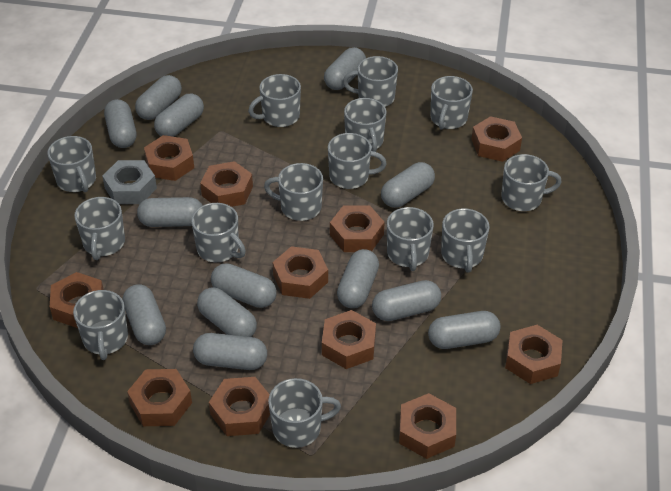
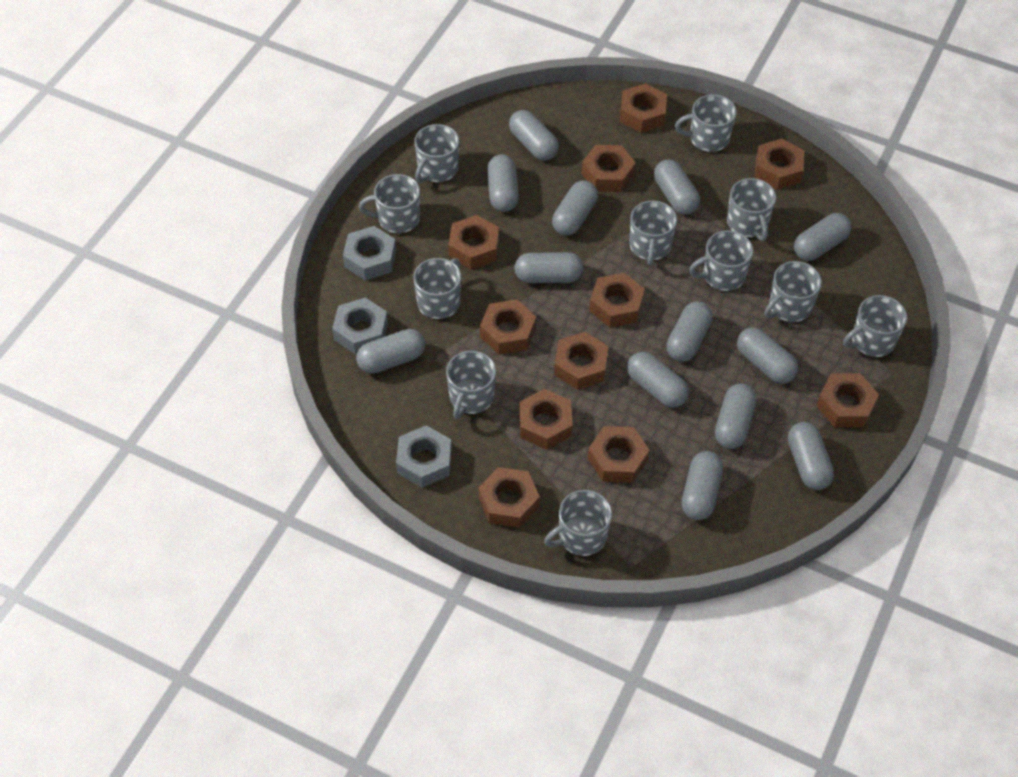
grey mug: 14 -> 11
grey nut: 1 -> 3

